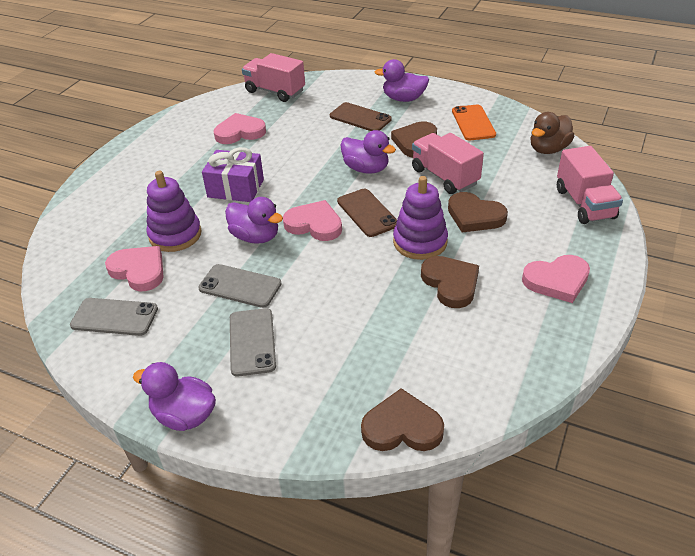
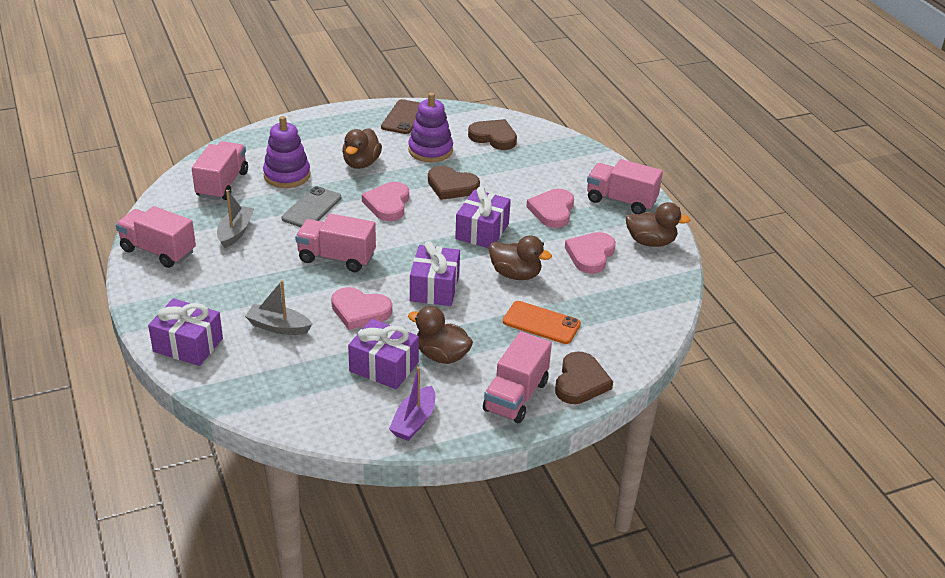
brown duck: 1 -> 4
brown heart: 4 -> 3
brown phone: 2 -> 1
grey boat: 0 -> 2
grey phone: 3 -> 1
pink truck: 3 -> 5
purple boat: 0 -> 1
purple duck: 4 -> 0
purple gift: 1 -> 4

